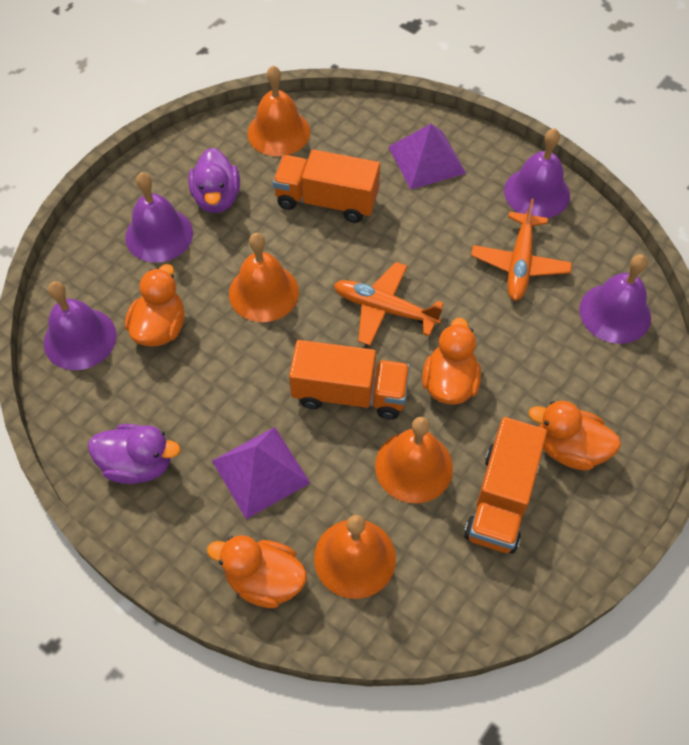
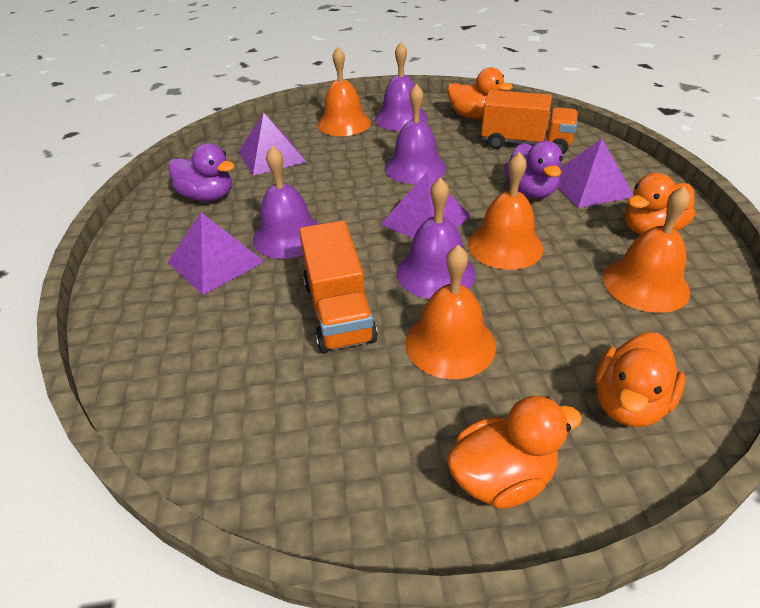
orange plane: 2 -> 0
orange truck: 3 -> 2
purple pyramid: 2 -> 4

